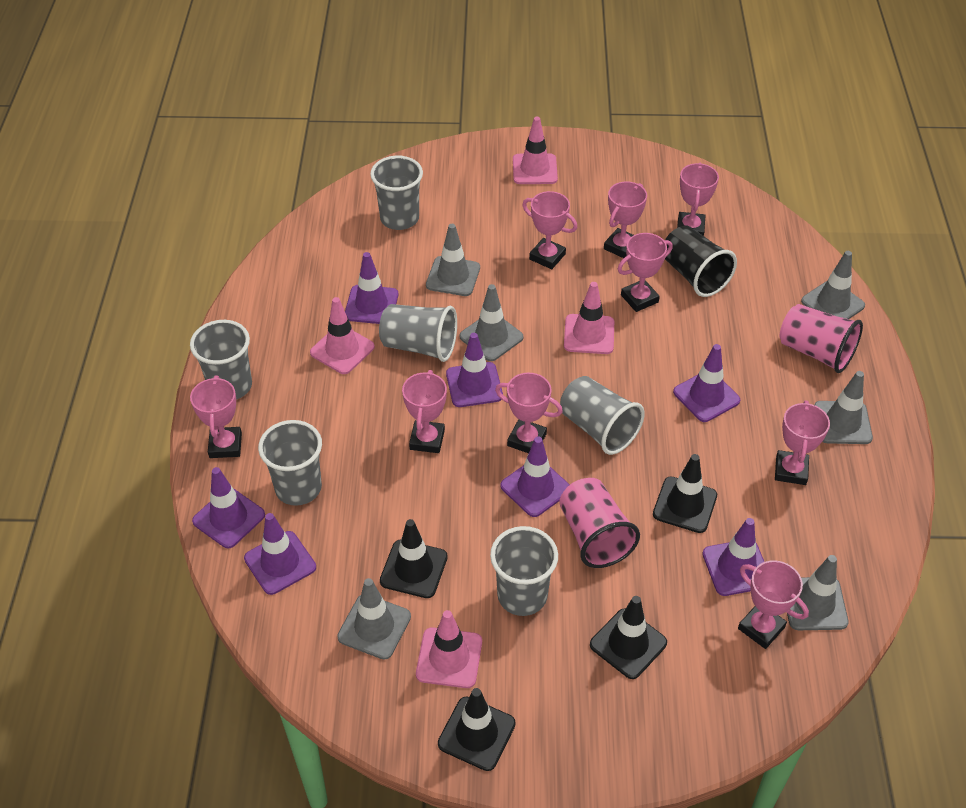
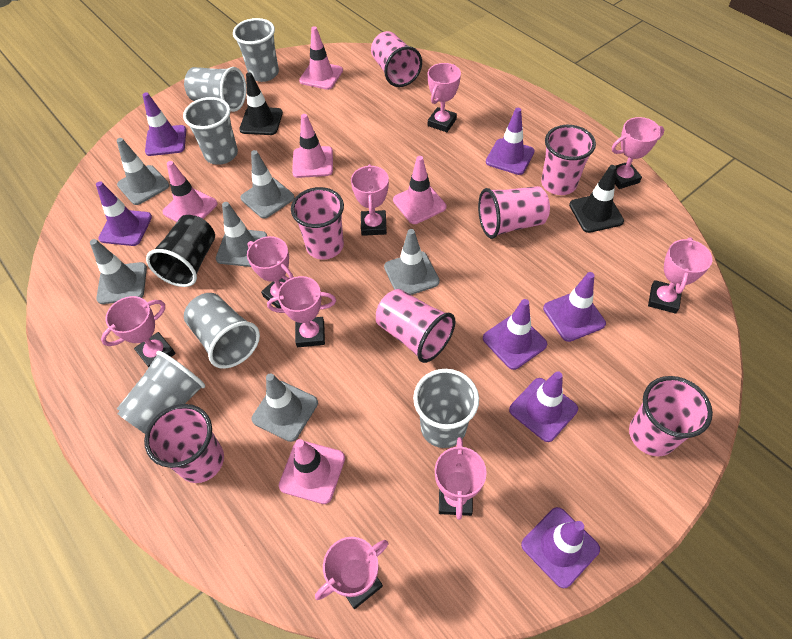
black traffic cone: 4 -> 2
pink cup: 2 -> 7
pink traffic cone: 4 -> 5

